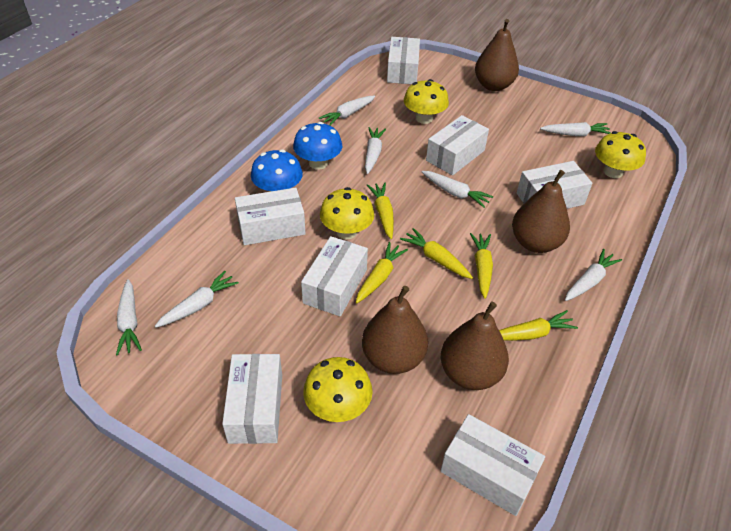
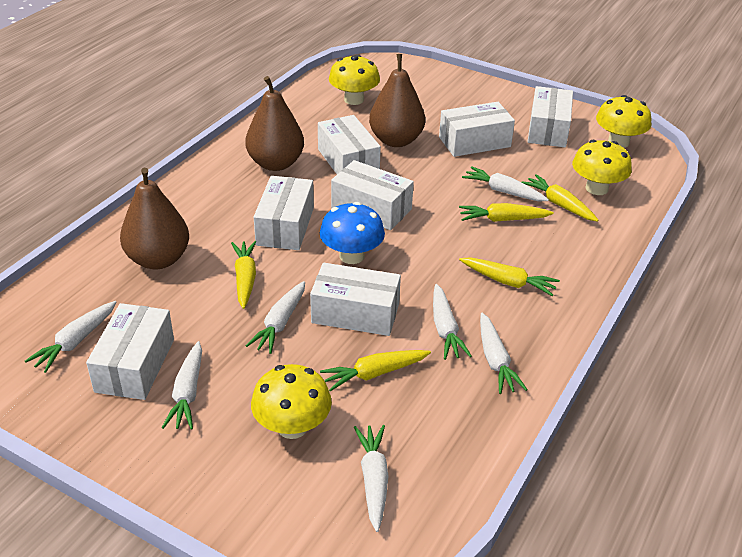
blue mushroom: 2 -> 1
brown pear: 4 -> 3

